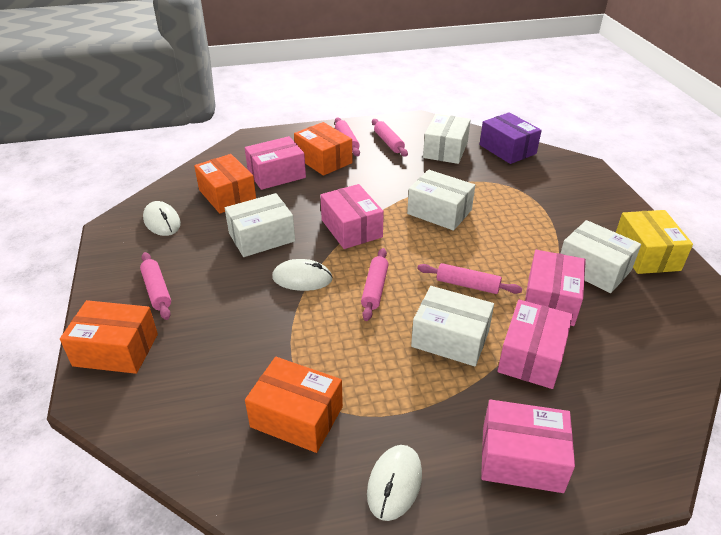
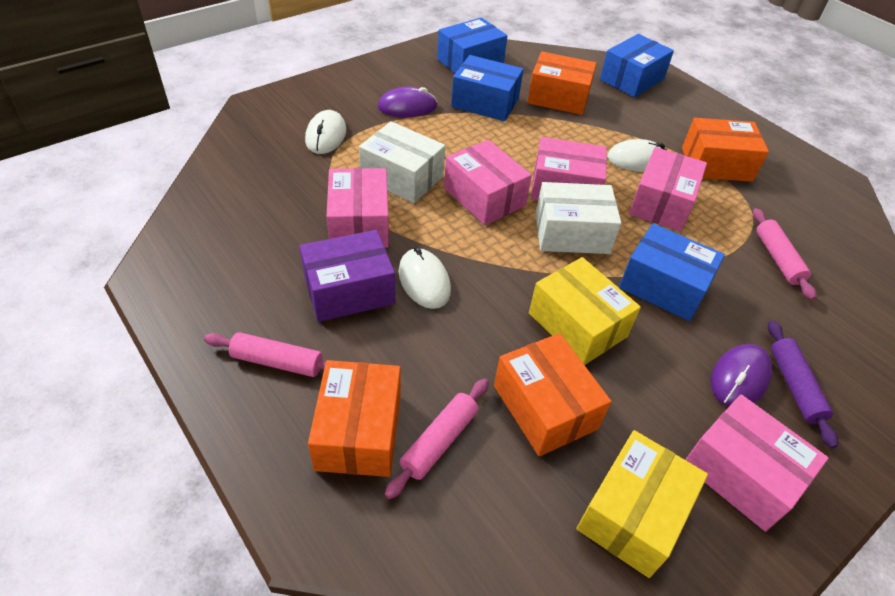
blue box: 0 -> 4
pink rolling pin: 5 -> 3
purple mouse: 0 -> 2
purple rolling pin: 0 -> 1
white box: 5 -> 2
yellow box: 1 -> 2

